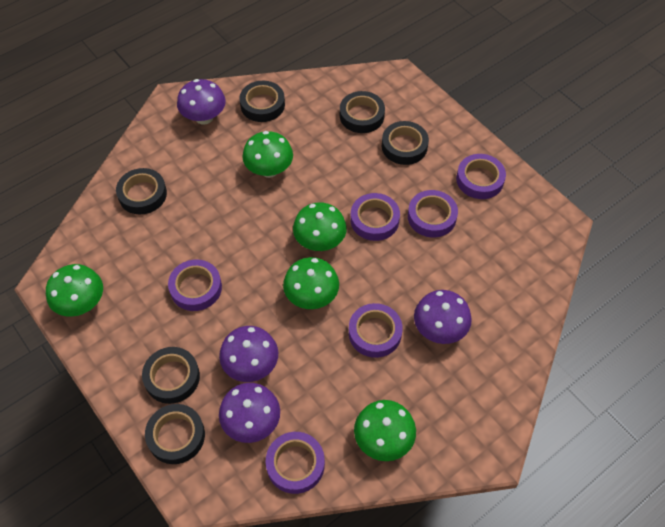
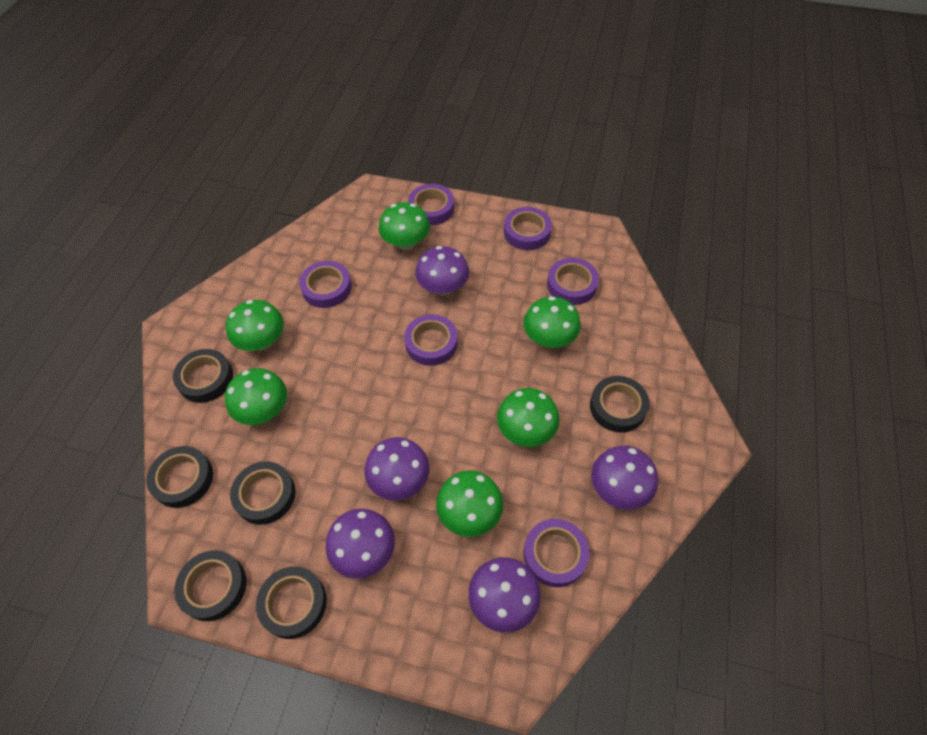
green mushroom: 5 -> 6
purple mushroom: 4 -> 5

